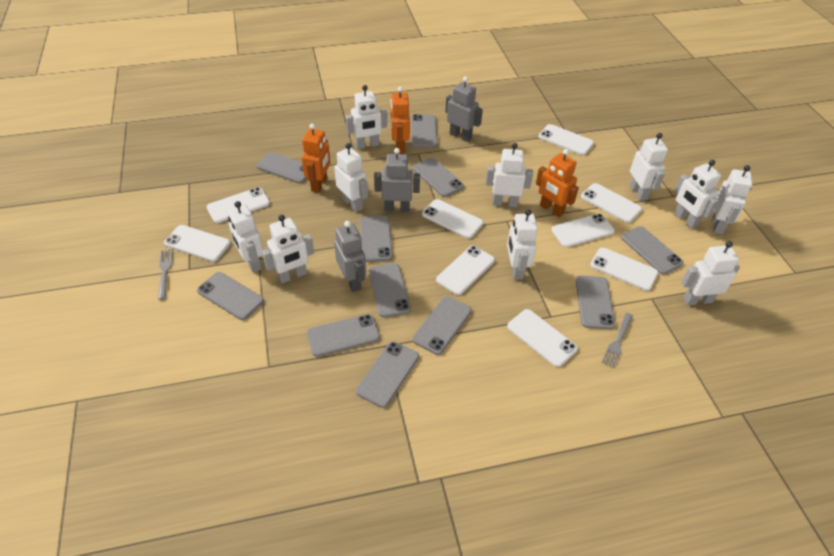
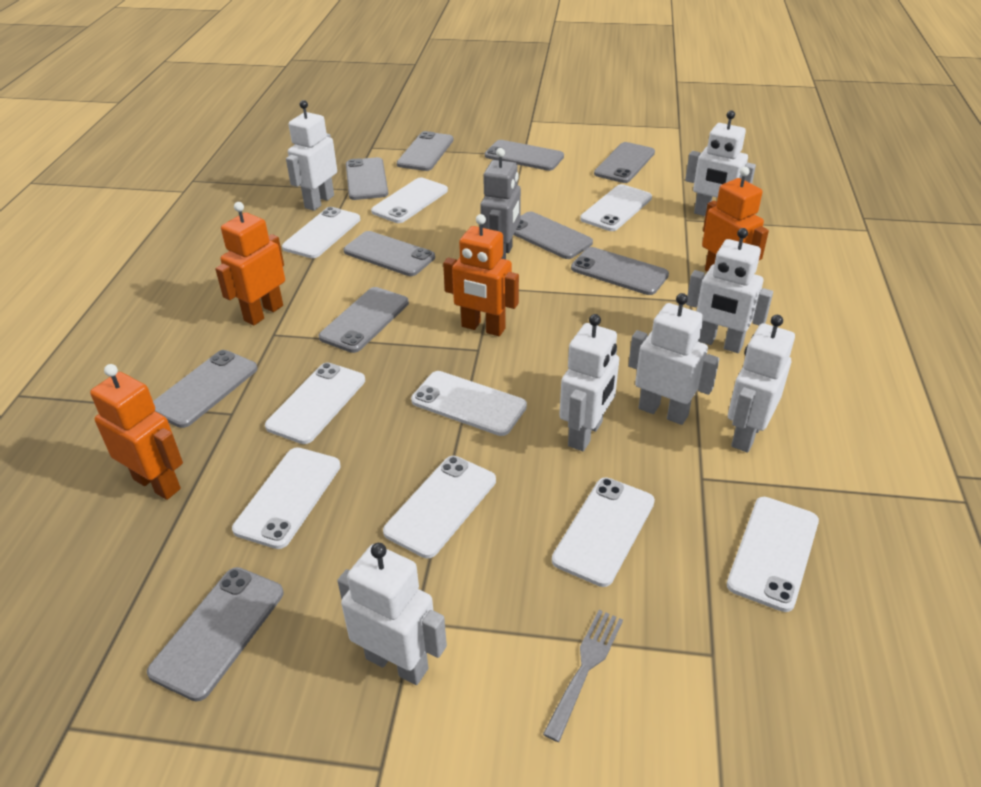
grey fork: 2 -> 1
grey phone: 11 -> 10
grey robot: 3 -> 1
orange robot: 3 -> 4
white robot: 10 -> 7

